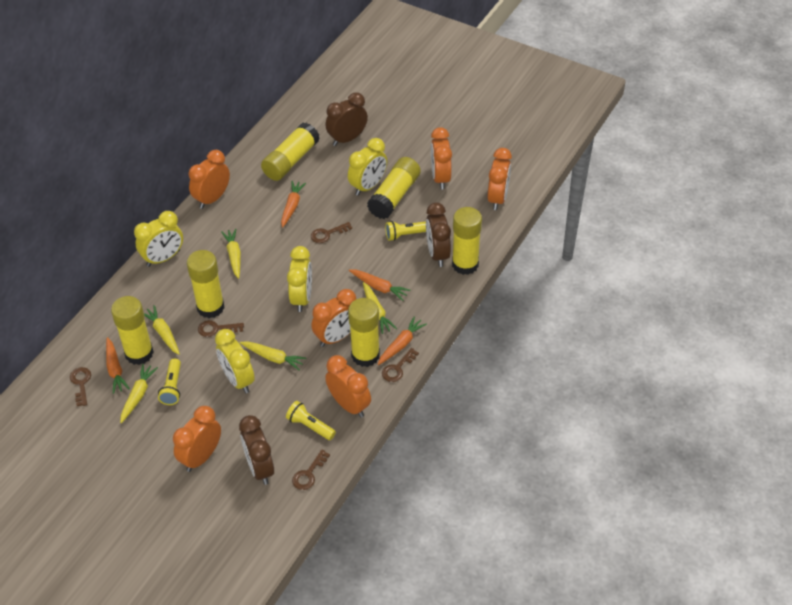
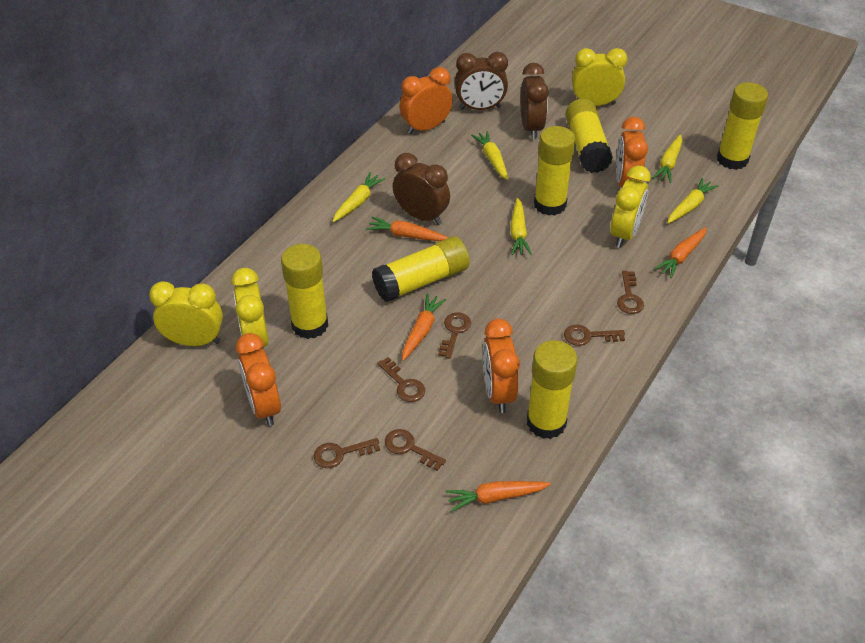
brown key: 5 -> 6
orange clock: 6 -> 4
yellow flashlight: 3 -> 0

